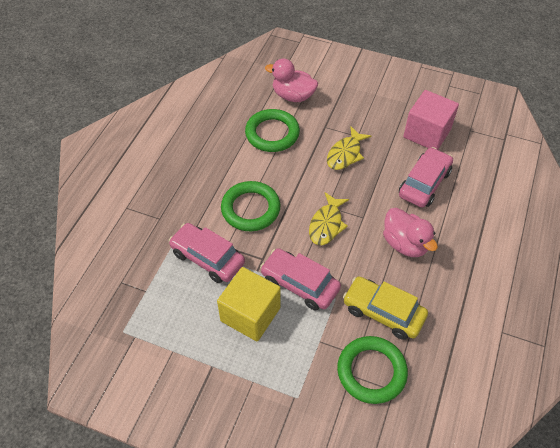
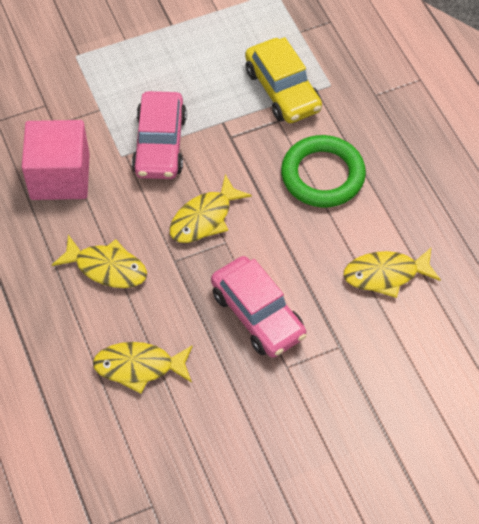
green ring: 3 -> 1
pink car: 3 -> 2
pink duck: 2 -> 0
yellow cube: 1 -> 0
yellow fish: 2 -> 4

